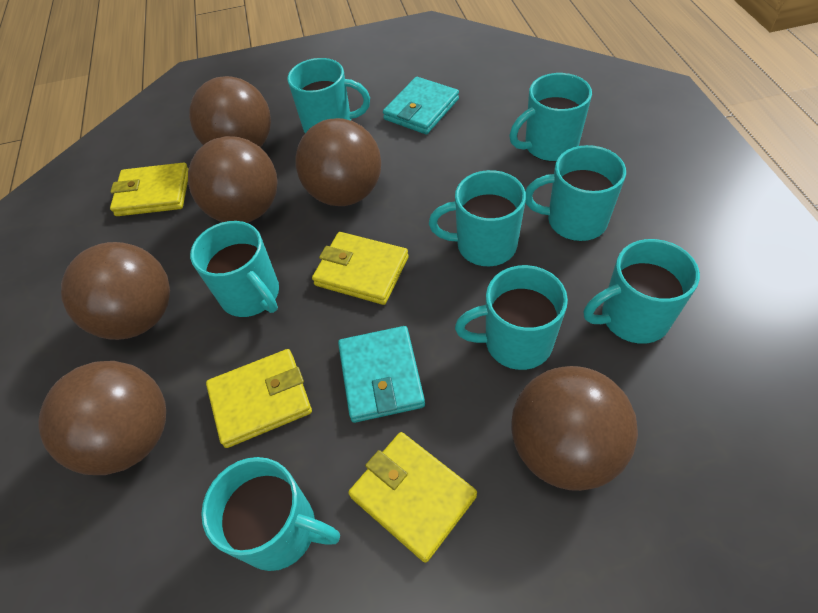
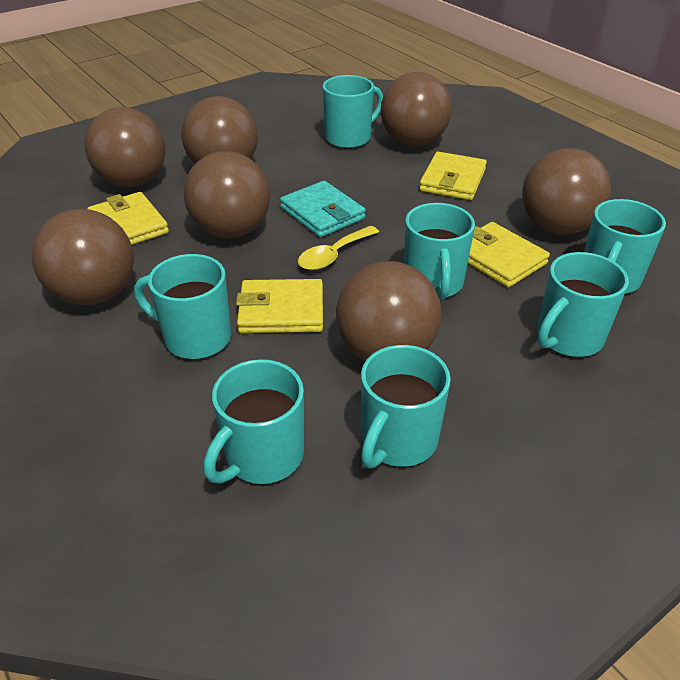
brown ball: 6 -> 7
turquoise mug: 8 -> 7
turquoise wallet: 2 -> 1
yellow spoon: 0 -> 1

